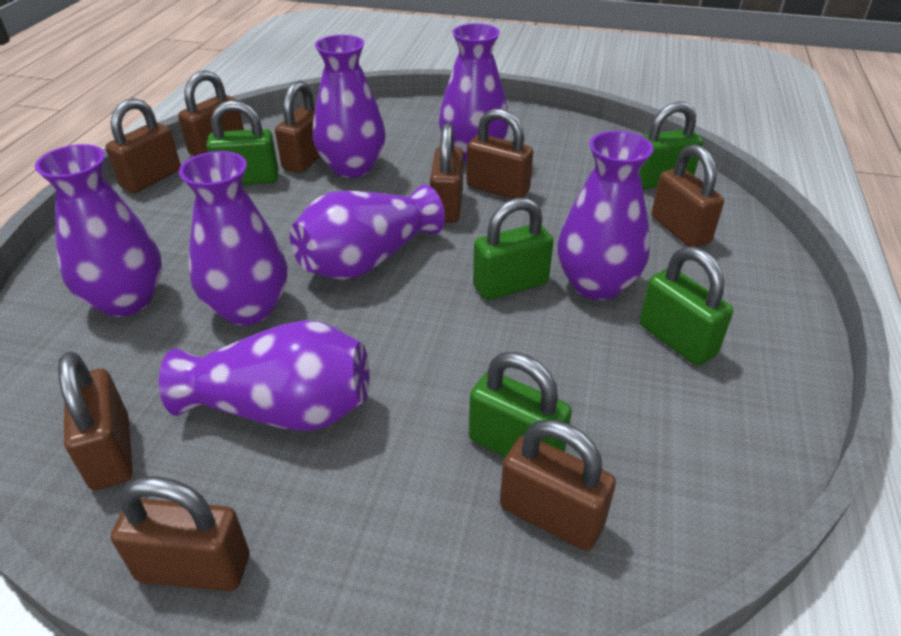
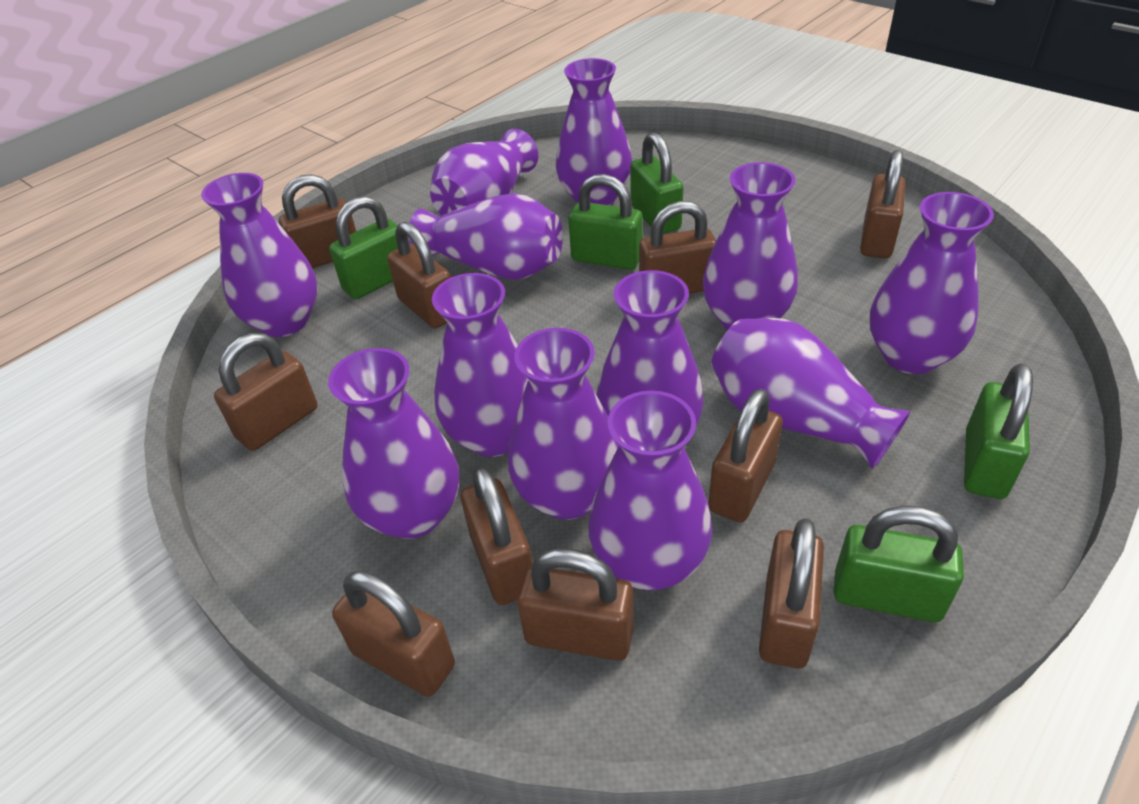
brown padlock: 9 -> 10
purple vase: 7 -> 12

